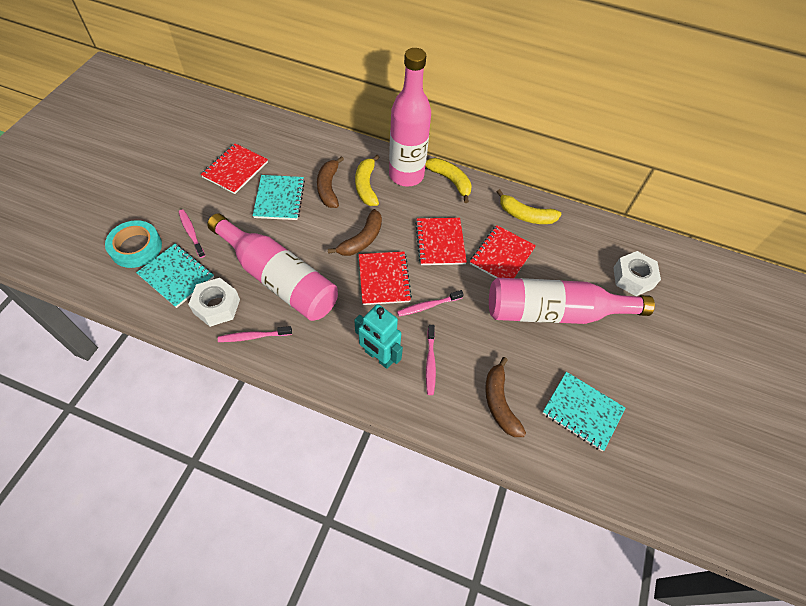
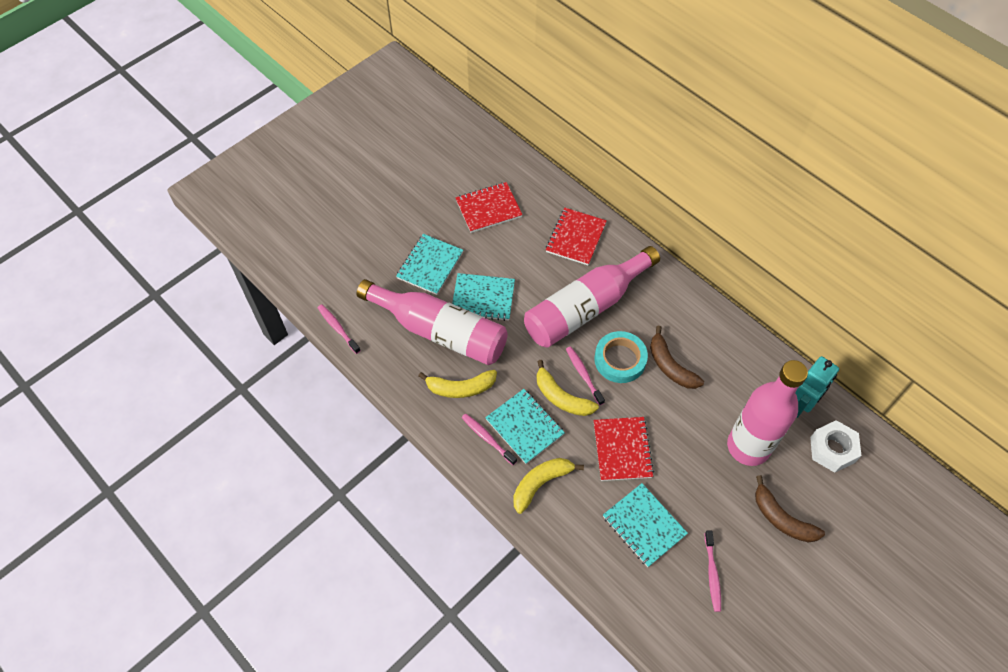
brown banana: 3 -> 2
red notebook: 4 -> 3
turquoise notebook: 3 -> 4
white nut: 2 -> 1

